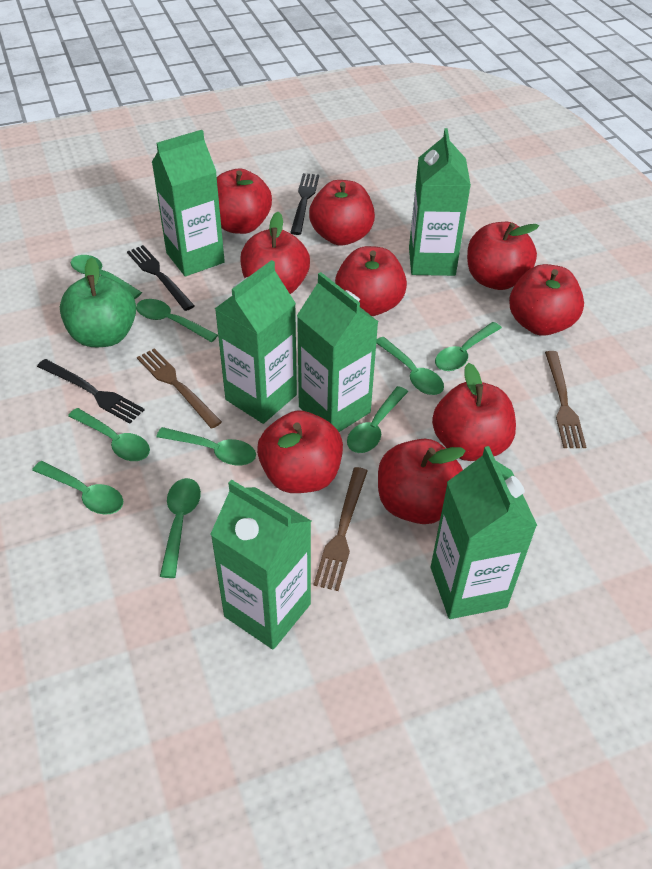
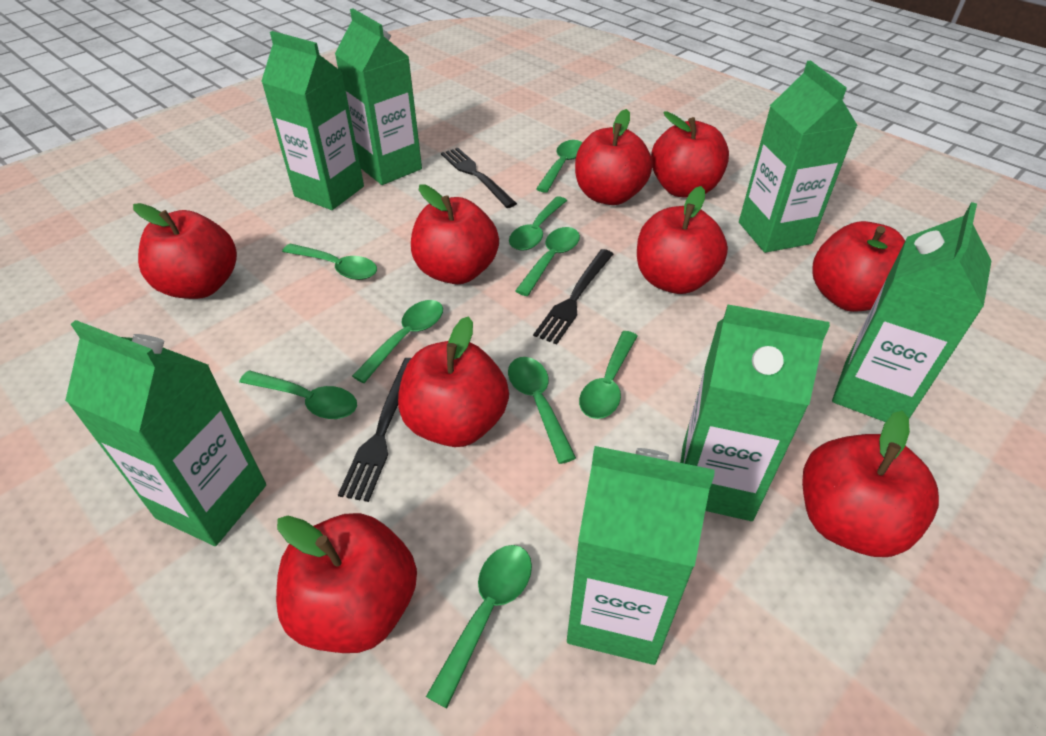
brown fork: 3 -> 0
green apple: 1 -> 0
green carton: 6 -> 7

